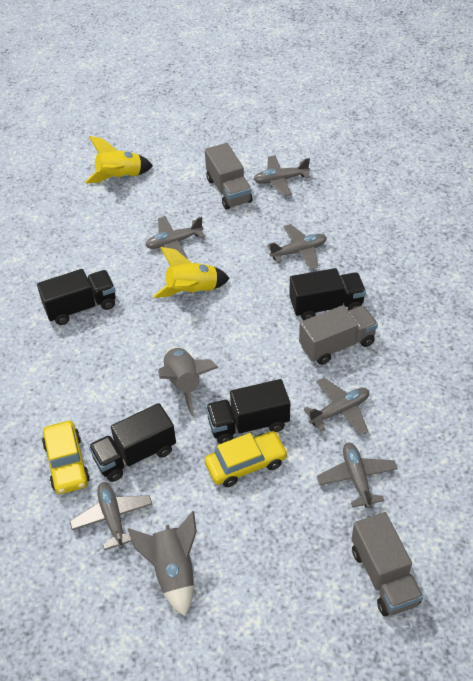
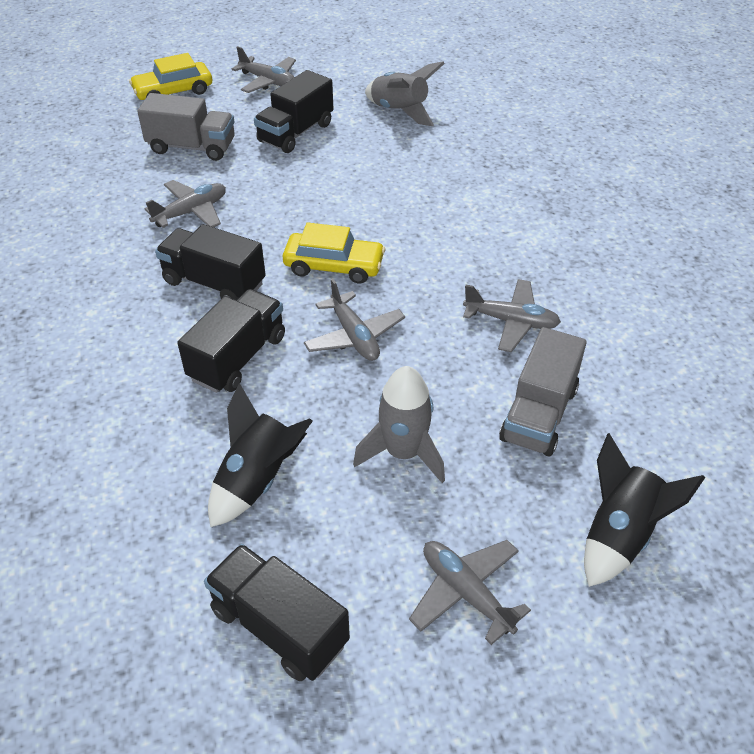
black rocket: 0 -> 2
grey plane: 6 -> 5
grey truck: 3 -> 2
yellow rocket: 2 -> 0

